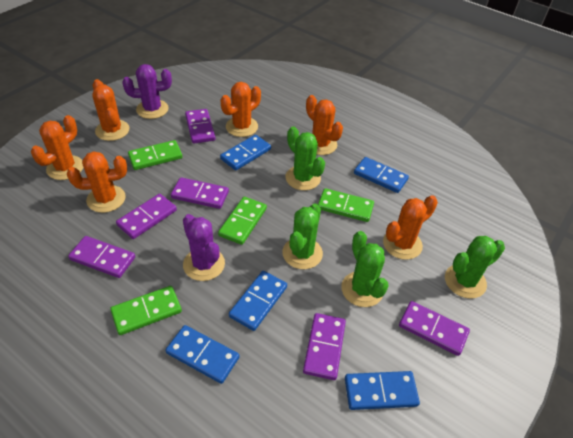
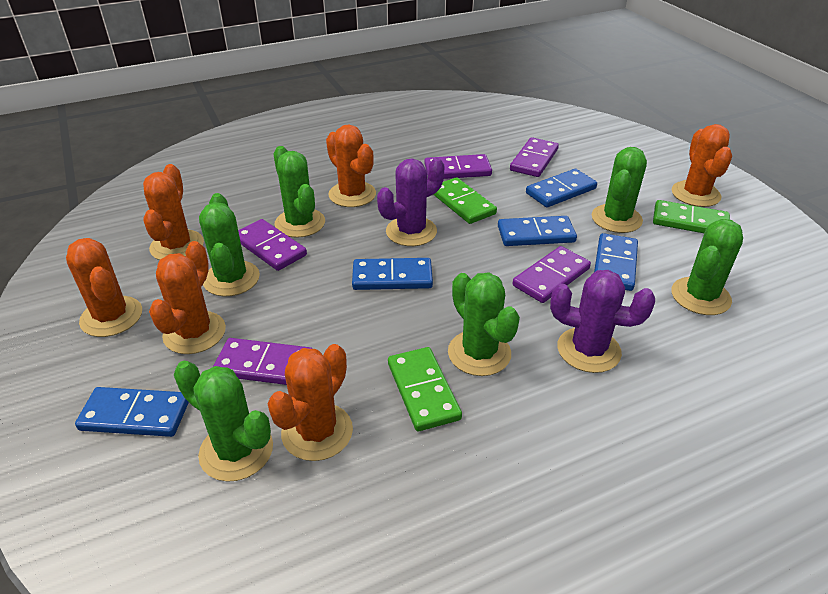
green cactus: 4 -> 6
green domino: 4 -> 3
purple domino: 6 -> 5

